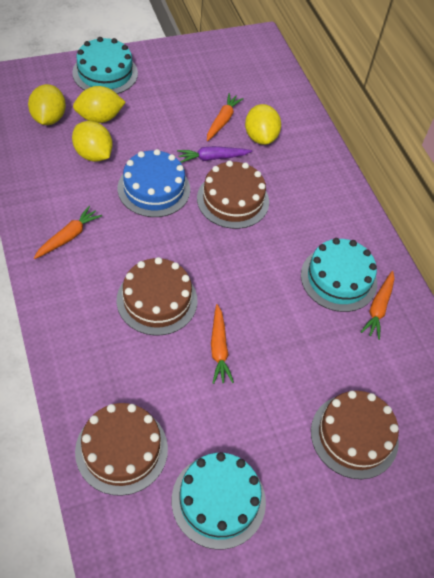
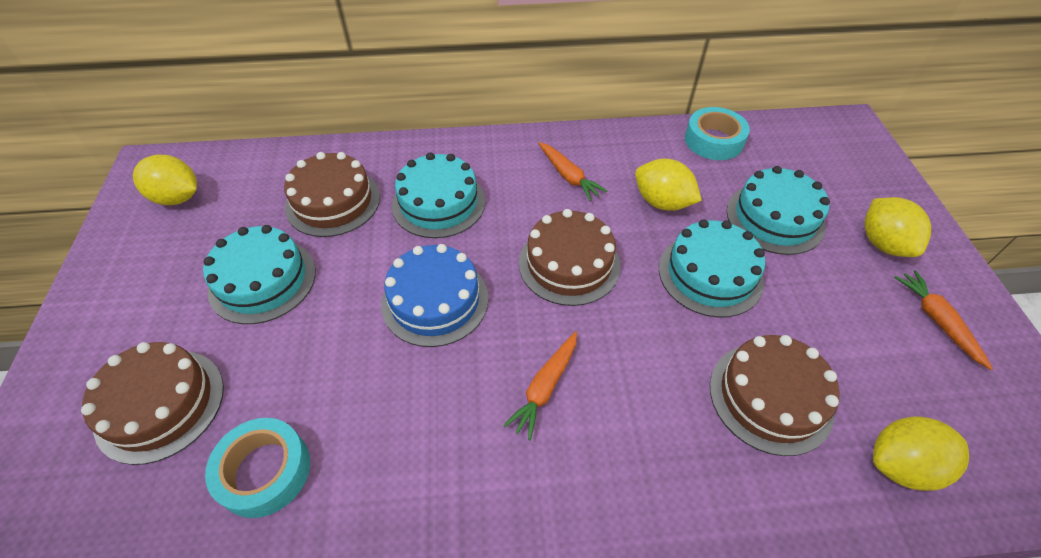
orange carrot: 4 -> 3
purple carrot: 1 -> 0
turquoise cake: 3 -> 4
turquoise tape: 0 -> 2

